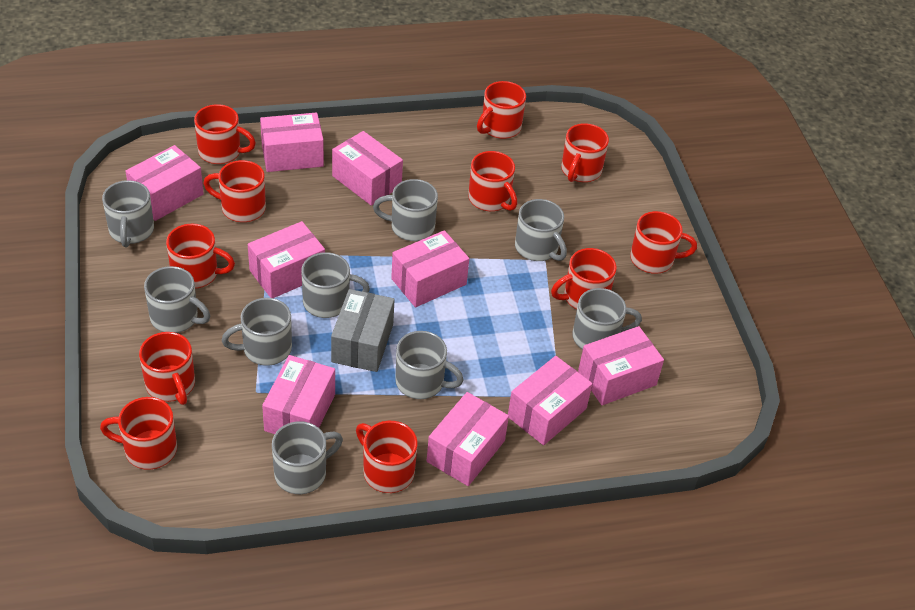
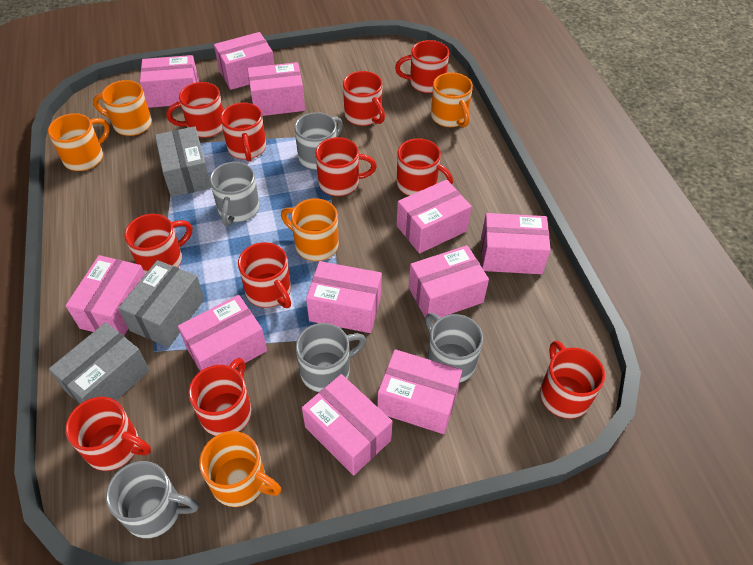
grey box: 1 -> 3
grey mug: 9 -> 5
orange mug: 0 -> 5
pink box: 9 -> 11

